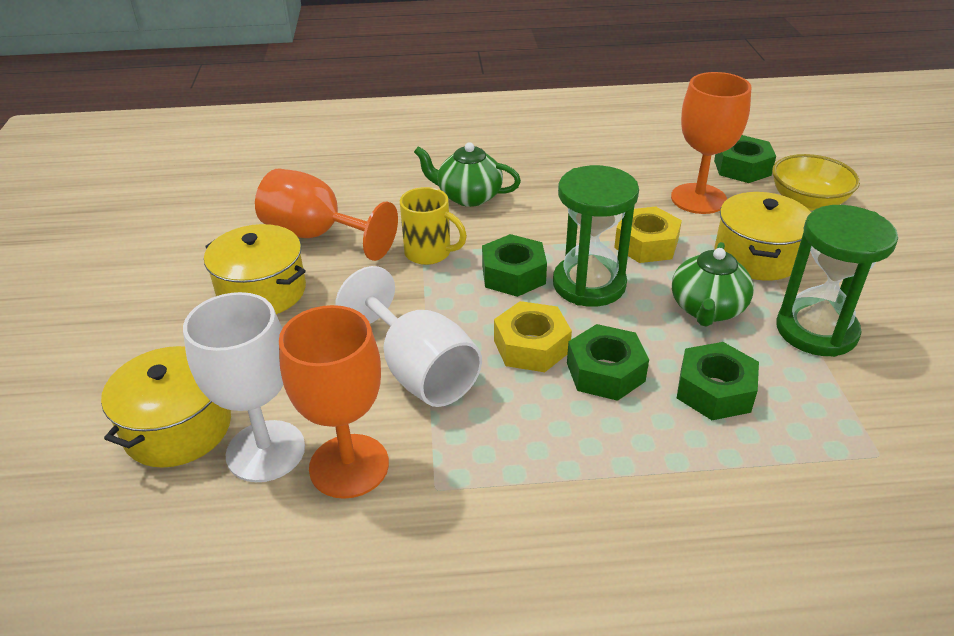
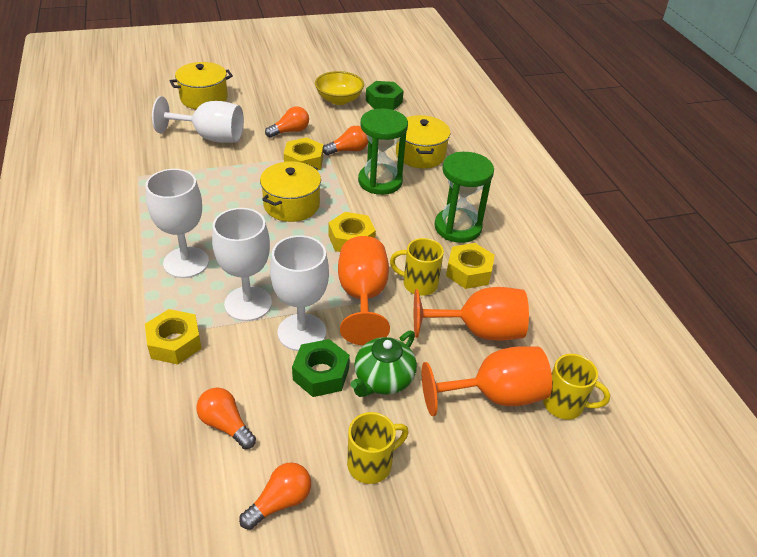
green nut: 4 -> 2
green teapot: 2 -> 1
orange light bulb: 0 -> 4
white goblet: 2 -> 4
yellow mug: 1 -> 3
yellow nut: 2 -> 4

